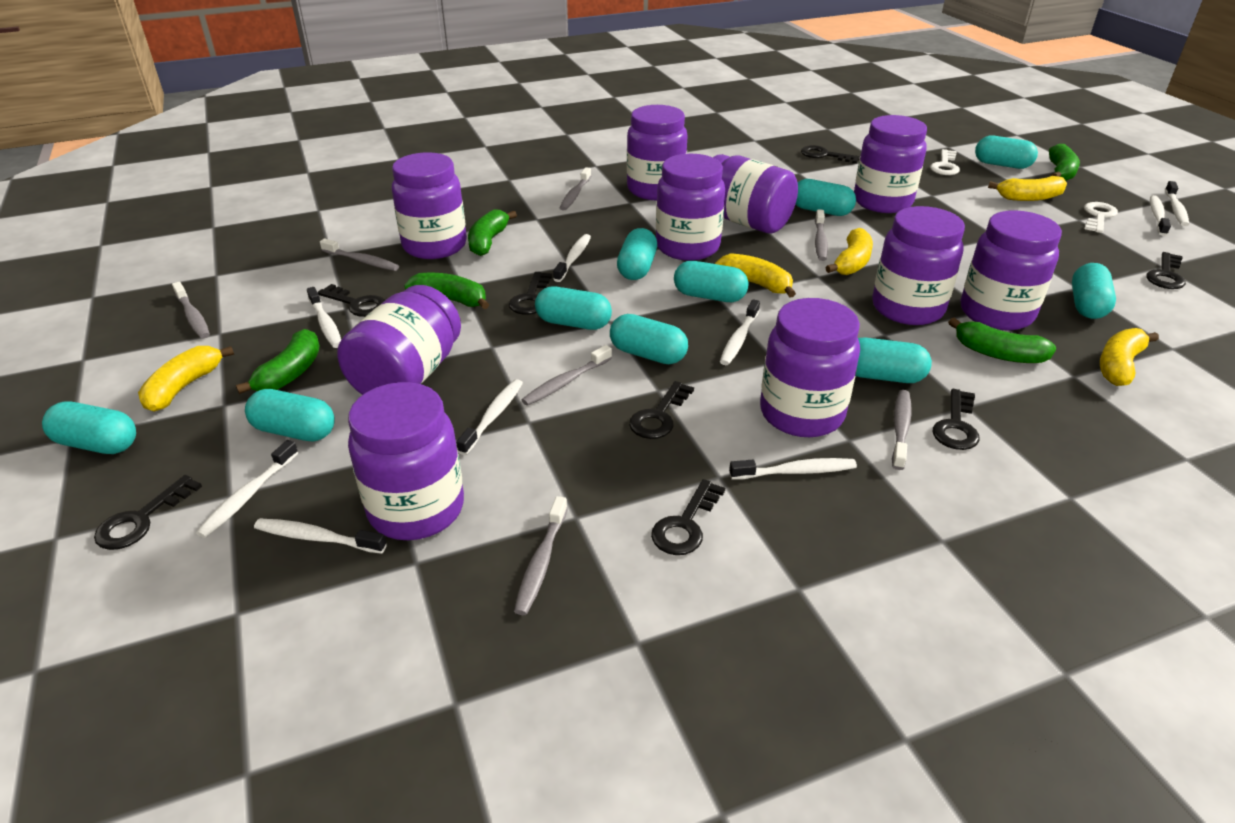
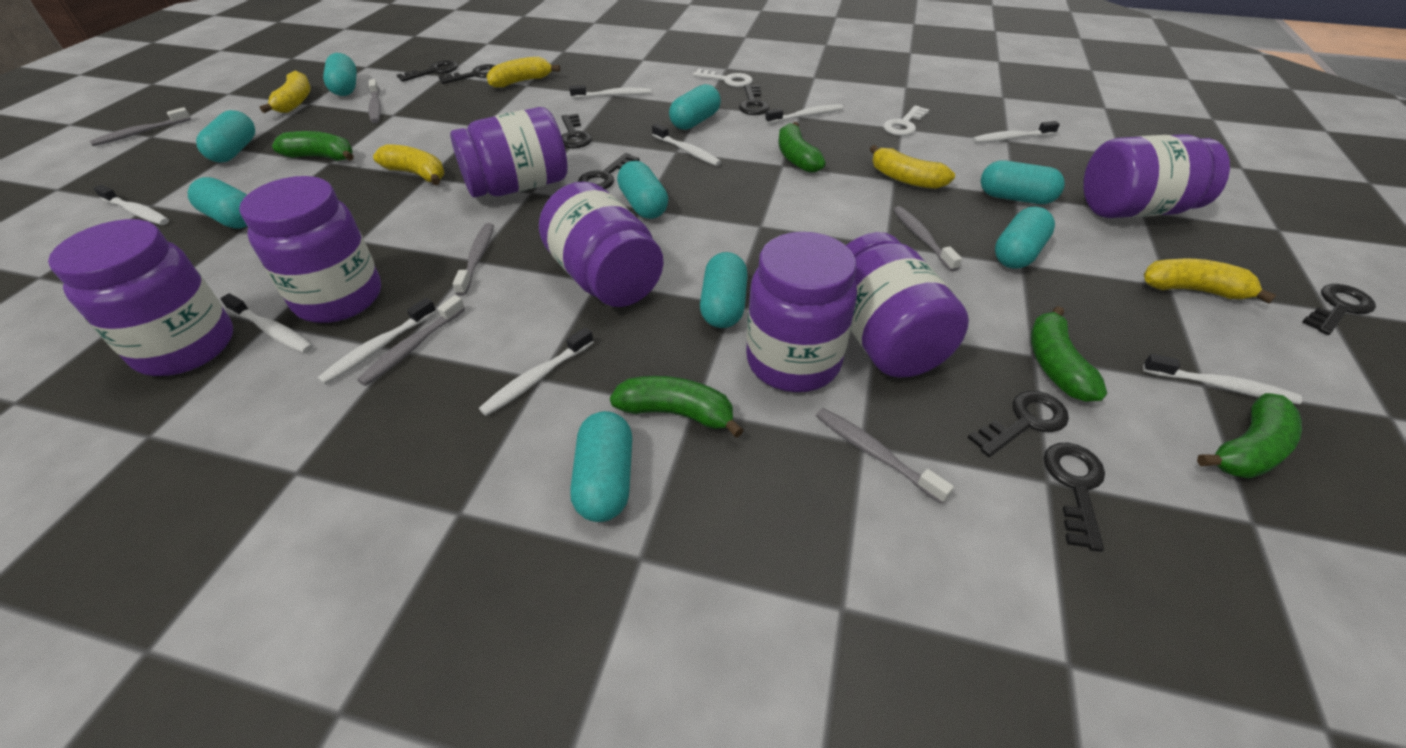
grey toothbrush: 7 -> 6
purple jar: 10 -> 7
turquoise capsule: 10 -> 9

